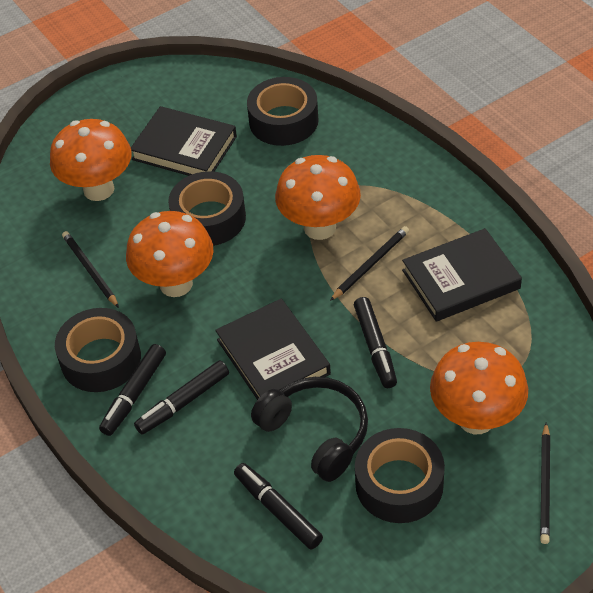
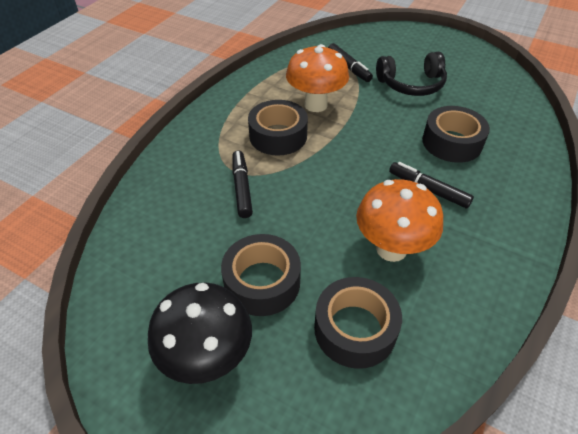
black book: 3 -> 0
black marker: 4 -> 3
black mushroom: 0 -> 1
black pencil: 3 -> 0
orange mushroom: 4 -> 2

